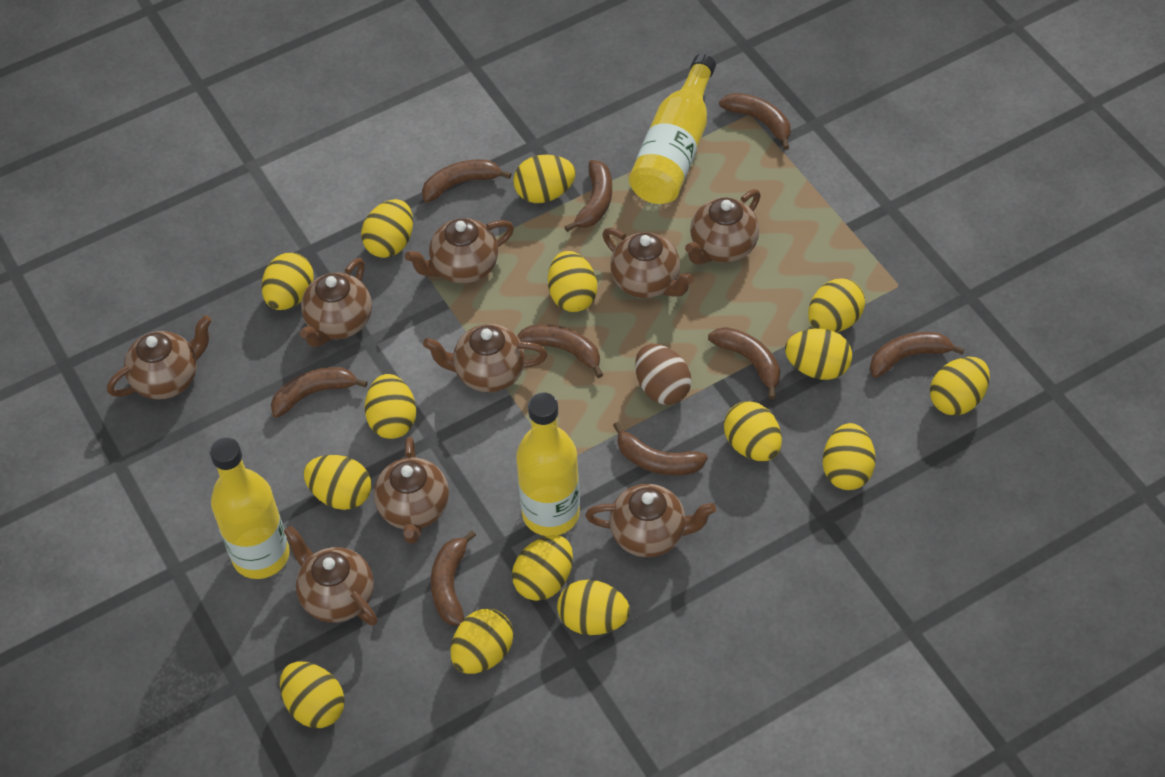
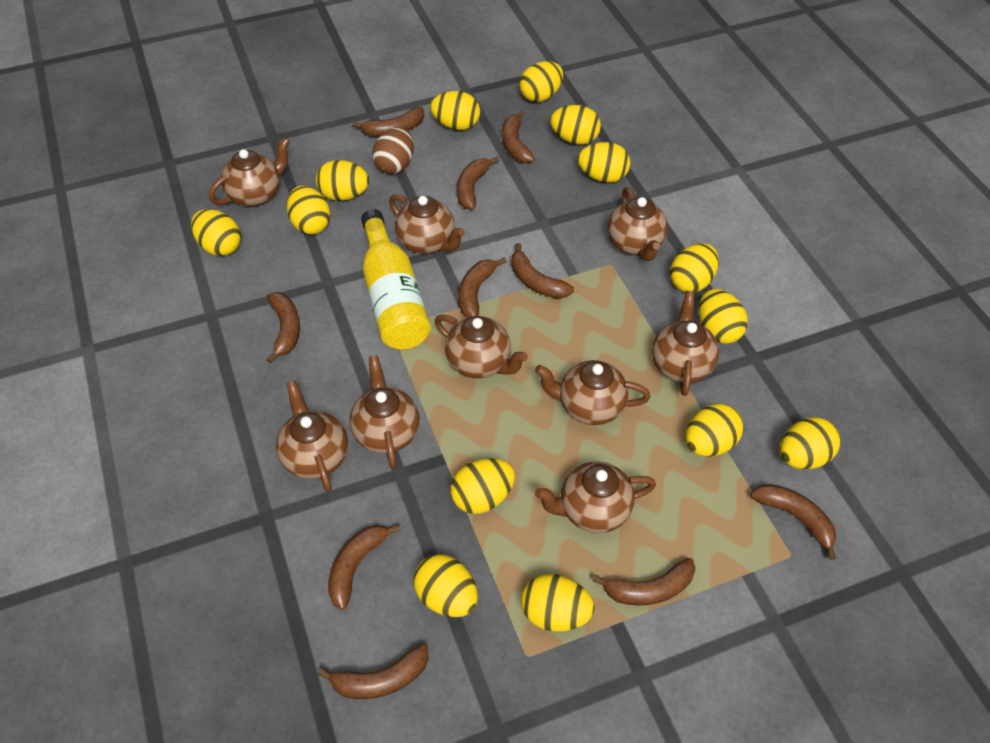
brown banana: 9 -> 10
yellow bottle: 3 -> 1
yellow egg: 15 -> 14

